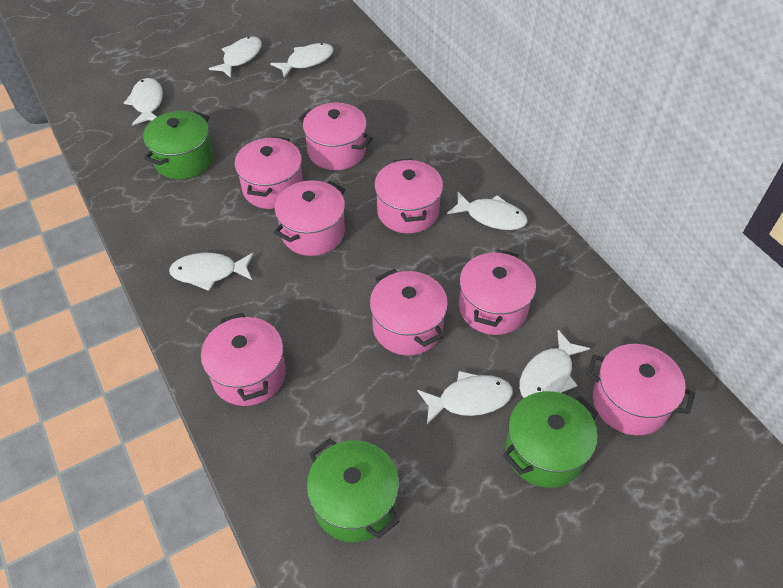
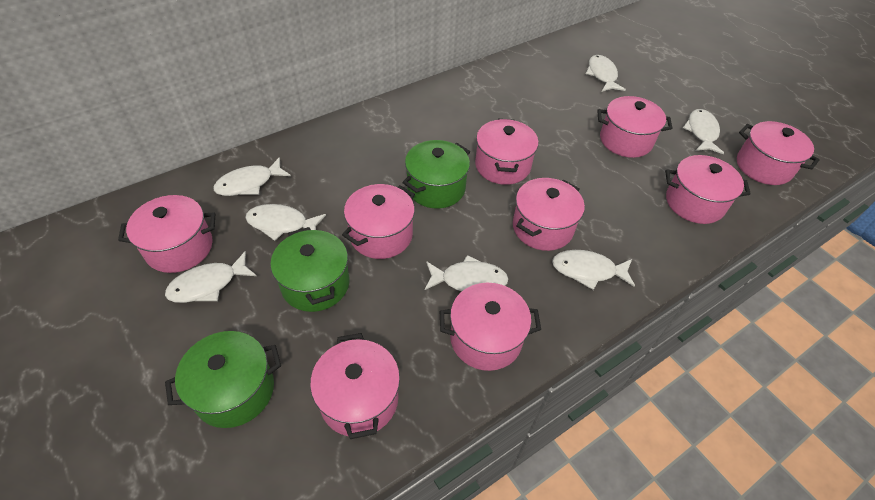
pink pot: 8 -> 9

